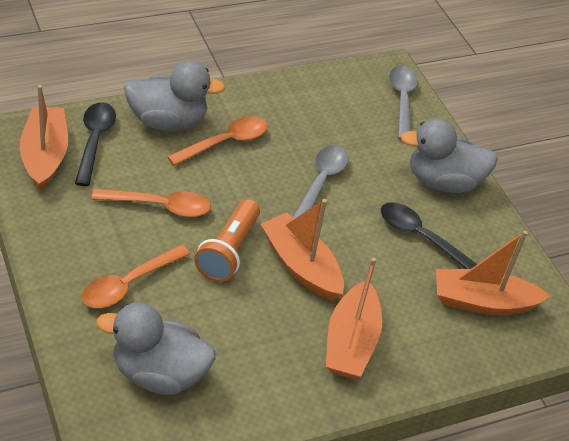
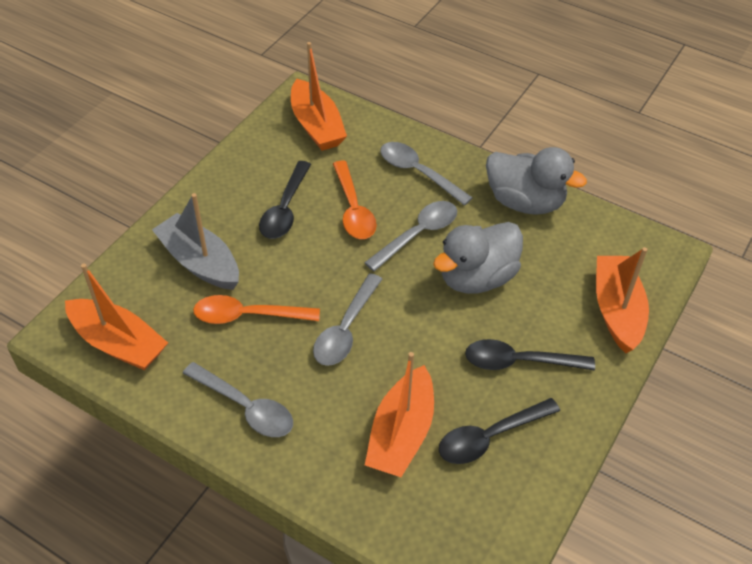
black spoon: 2 -> 3
grey boat: 0 -> 1
grey duck: 3 -> 2
grey spoon: 2 -> 4
orange flashlight: 1 -> 0
orange spoon: 3 -> 2

